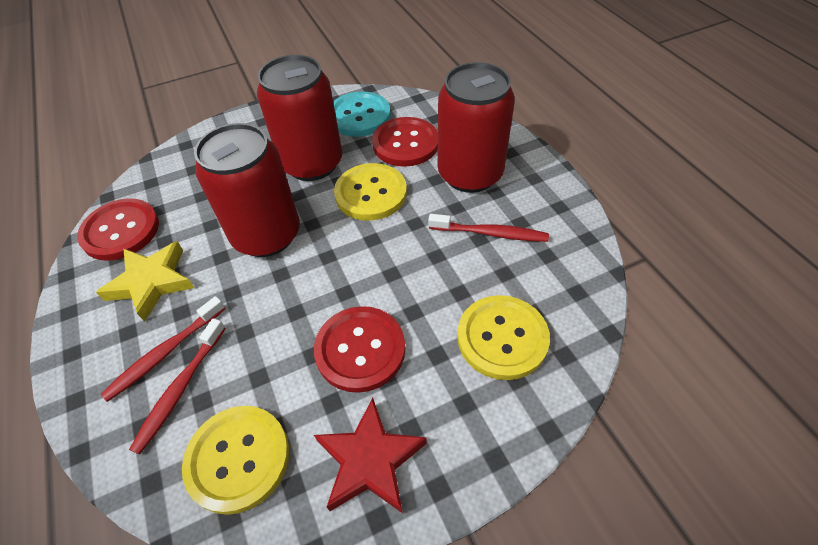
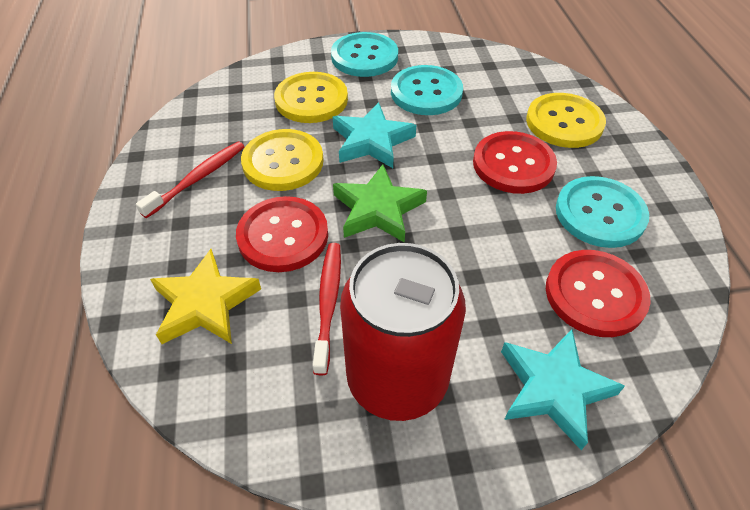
green star: 0 -> 1
red can: 3 -> 1
red star: 1 -> 0
red toothbrush: 3 -> 2
turquoise button: 1 -> 3
turquoise star: 0 -> 2

